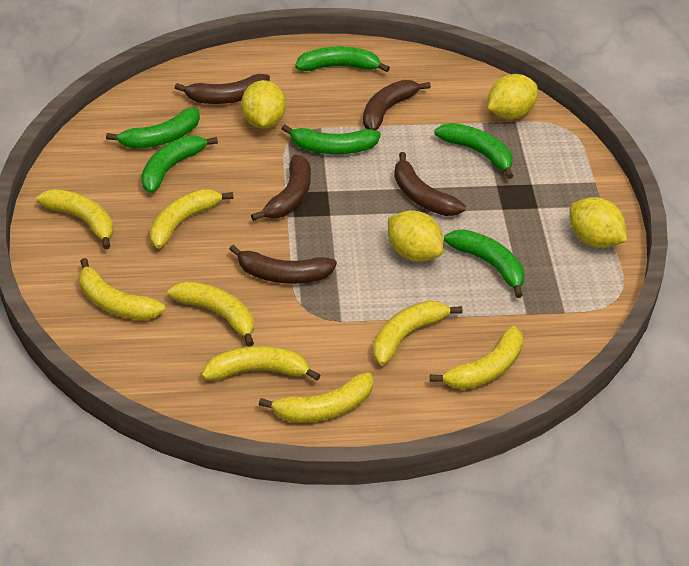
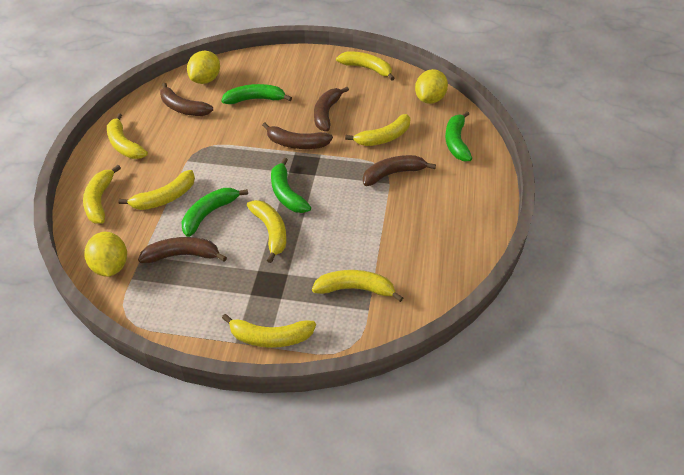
green banana: 6 -> 4
yellow lemon: 4 -> 3

